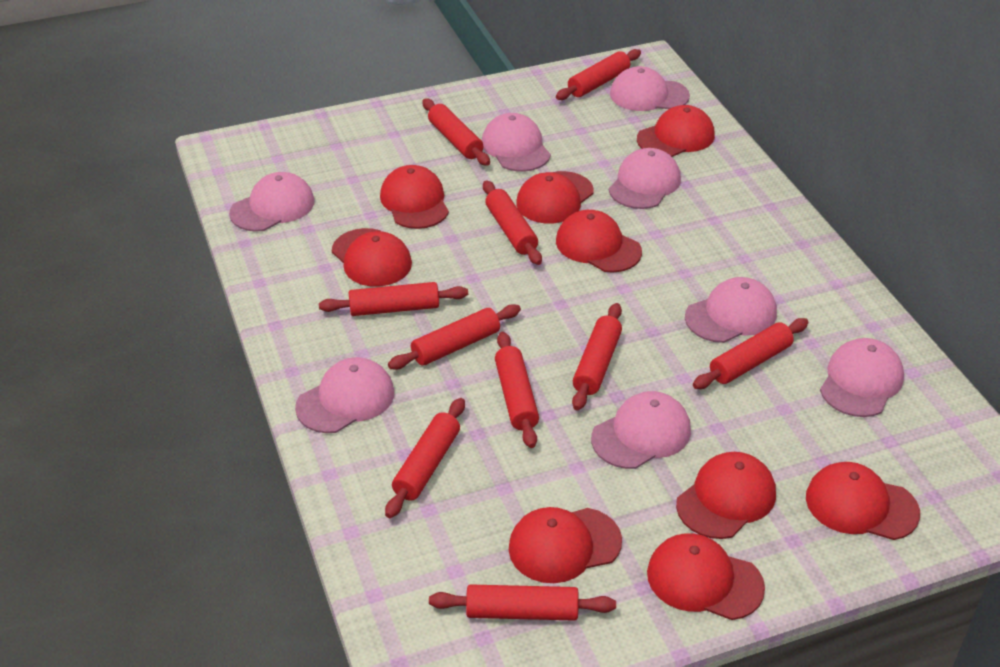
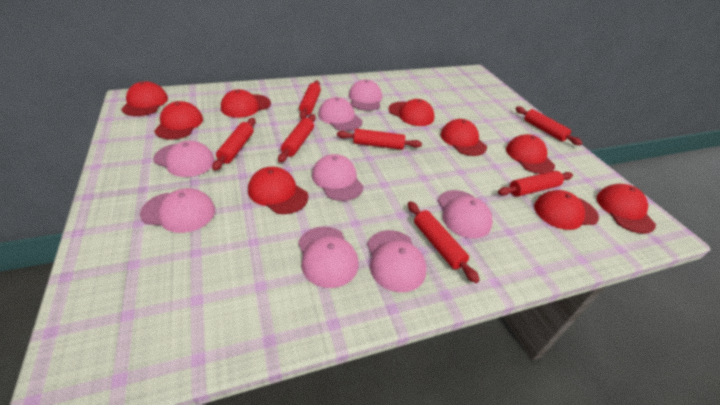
red rolling pin: 10 -> 7

